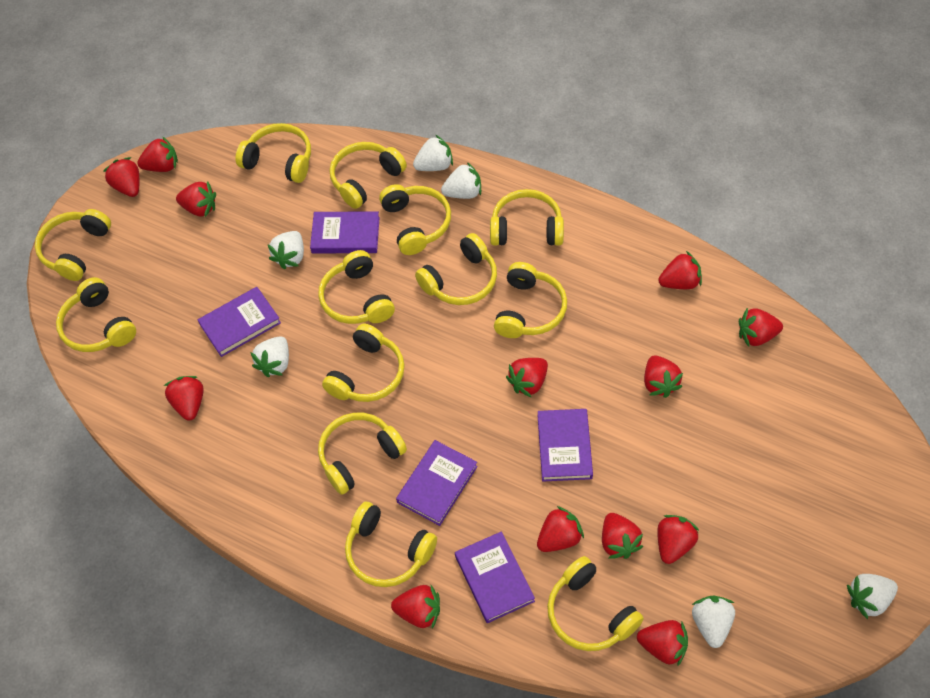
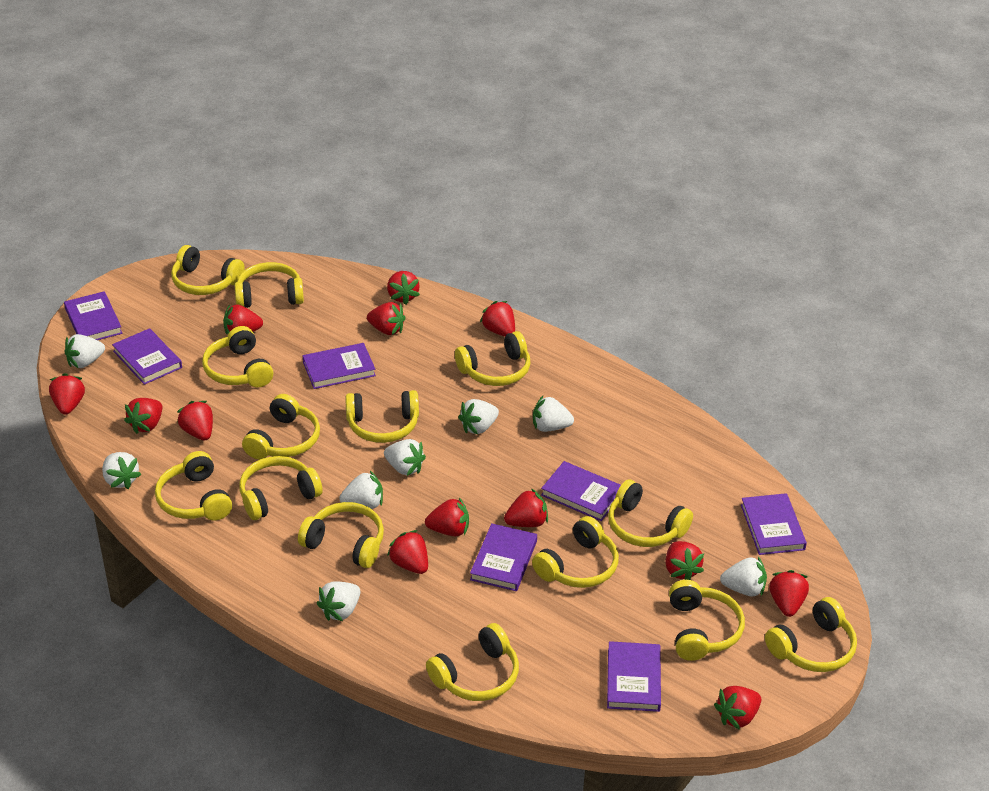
purple book: 5 -> 7
white strawberry: 6 -> 8
yellow headphones: 13 -> 14

